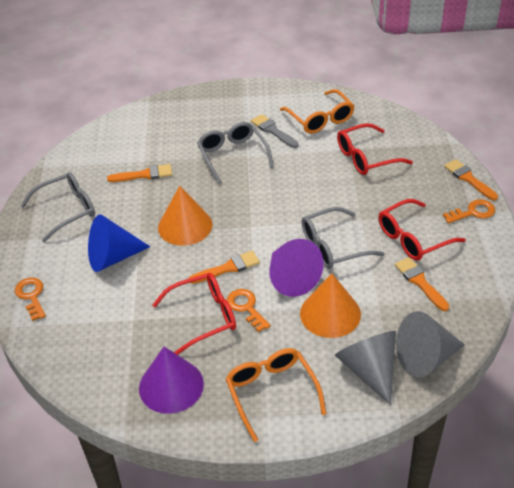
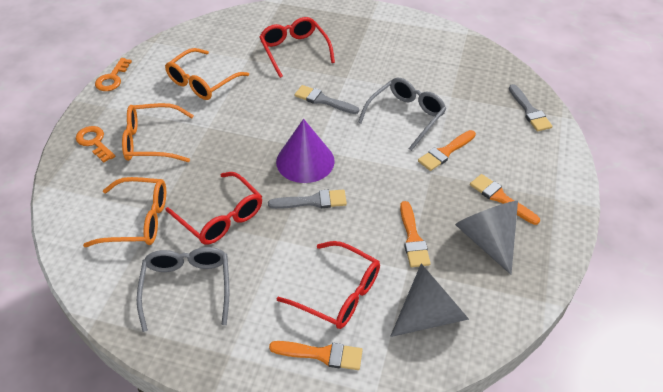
blue cone: 1 -> 0
grey brush: 1 -> 3
grey glasses: 3 -> 2
orange cone: 2 -> 0
orange glasses: 2 -> 3
orange key: 3 -> 2
purple cone: 2 -> 1

